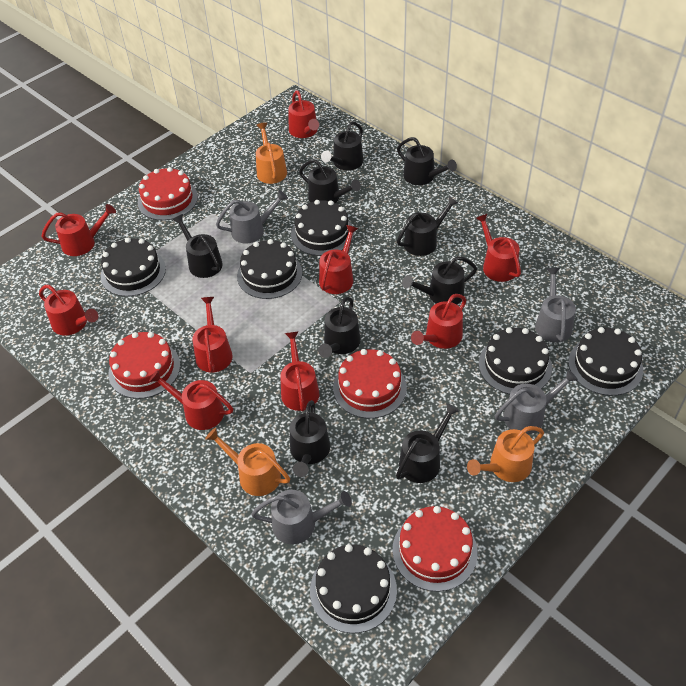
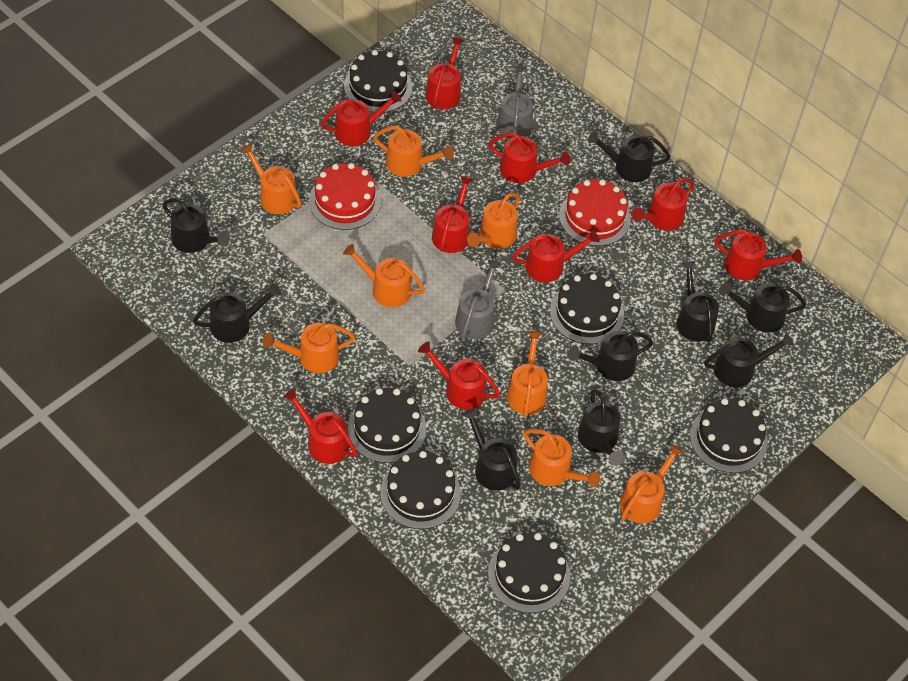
grey watering can: 4 -> 2
orange watering can: 3 -> 8
red cake: 4 -> 2

